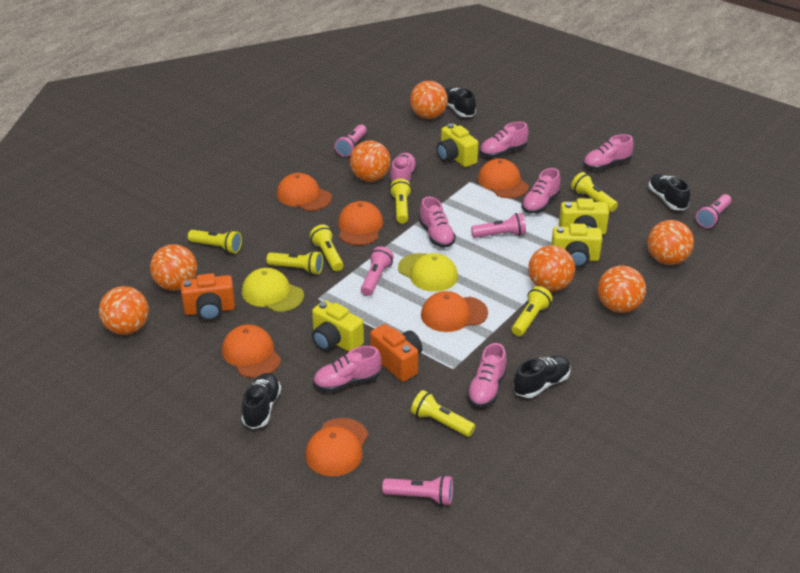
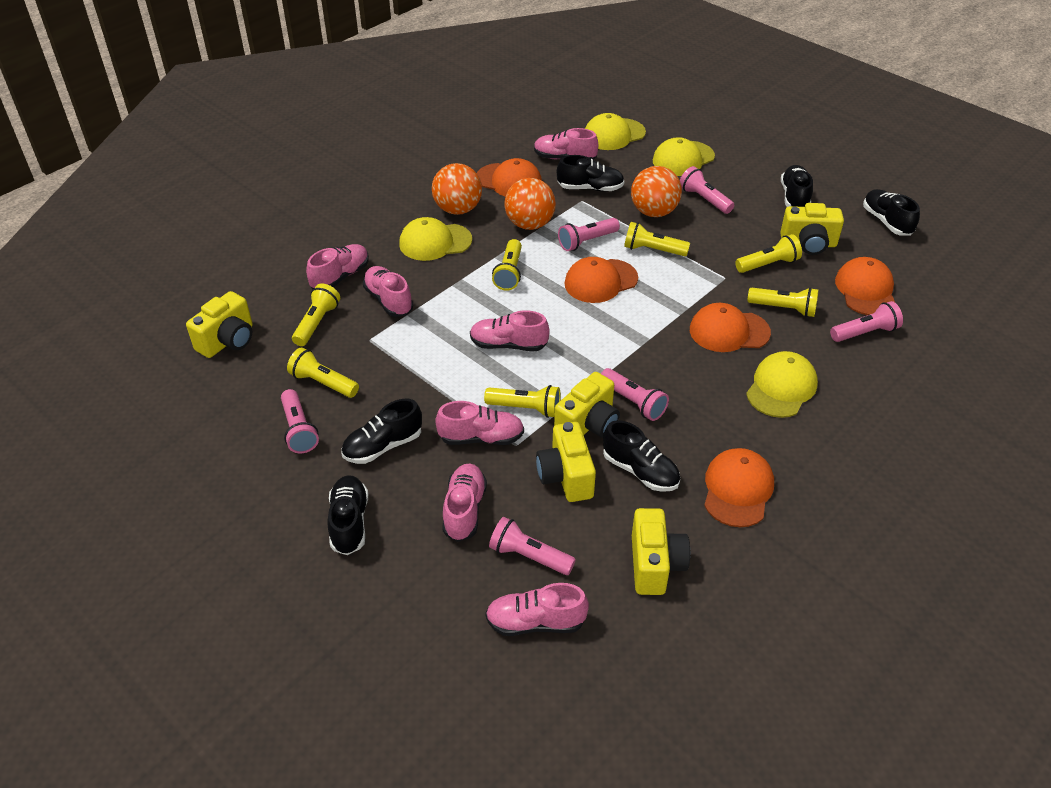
black shoe: 4 -> 6
orange ball: 7 -> 3
orange camera: 2 -> 0
orange cap: 6 -> 5
pink flashlight: 5 -> 6
yellow camera: 4 -> 5
yellow cap: 2 -> 4

